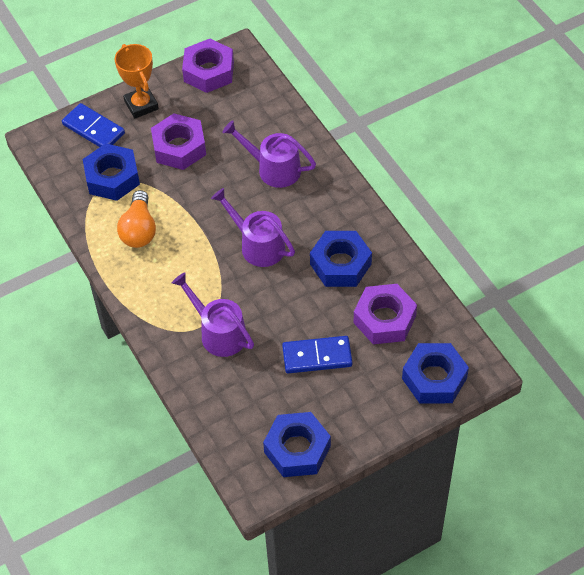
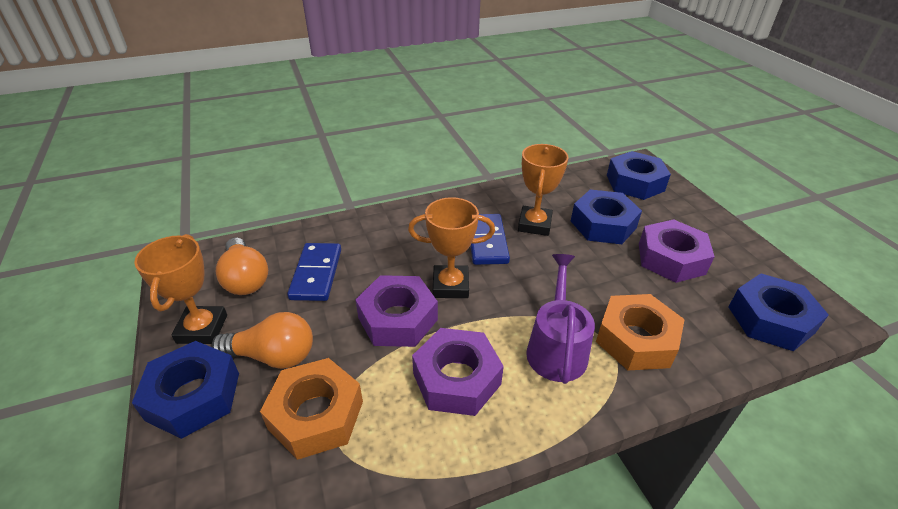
orange light bulb: 1 -> 2
orange nut: 0 -> 2
orange trophy: 1 -> 3
purple watering can: 3 -> 1

